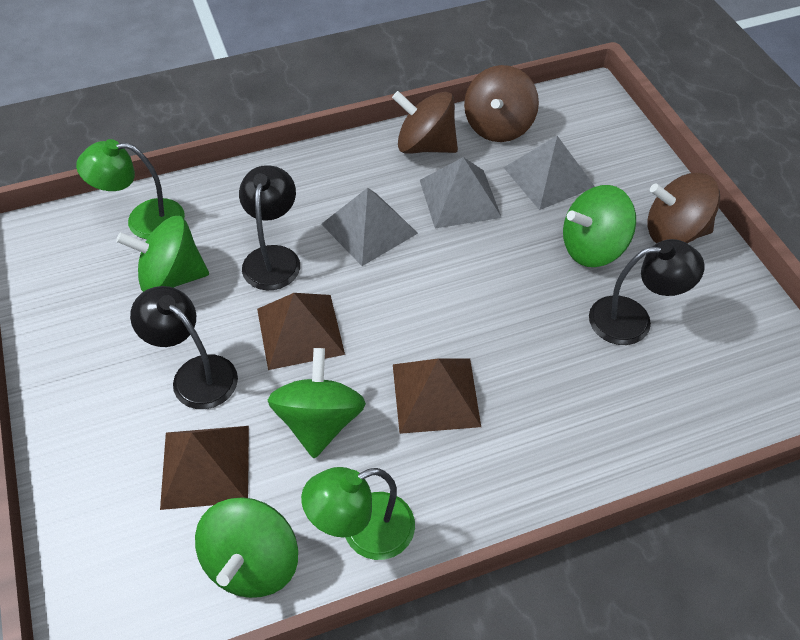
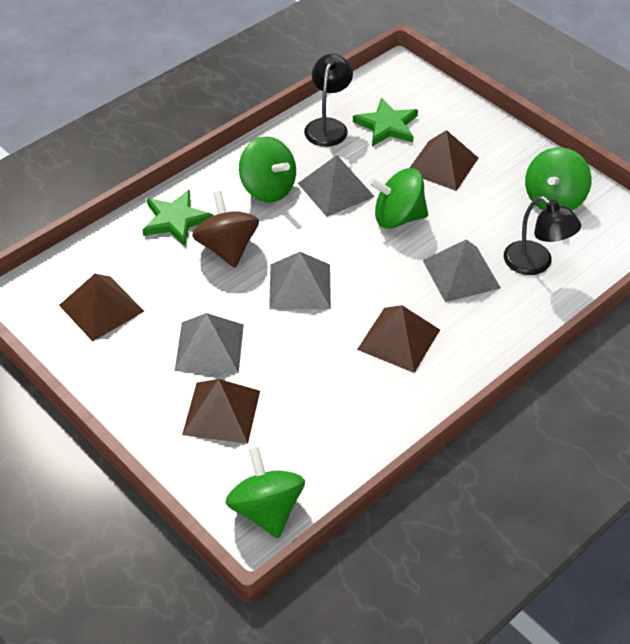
black lamp: 3 -> 2
brown pyramid: 3 -> 4
brown spinning top: 3 -> 1
green lamp: 2 -> 0
green star: 0 -> 2
grey pyramid: 3 -> 4

